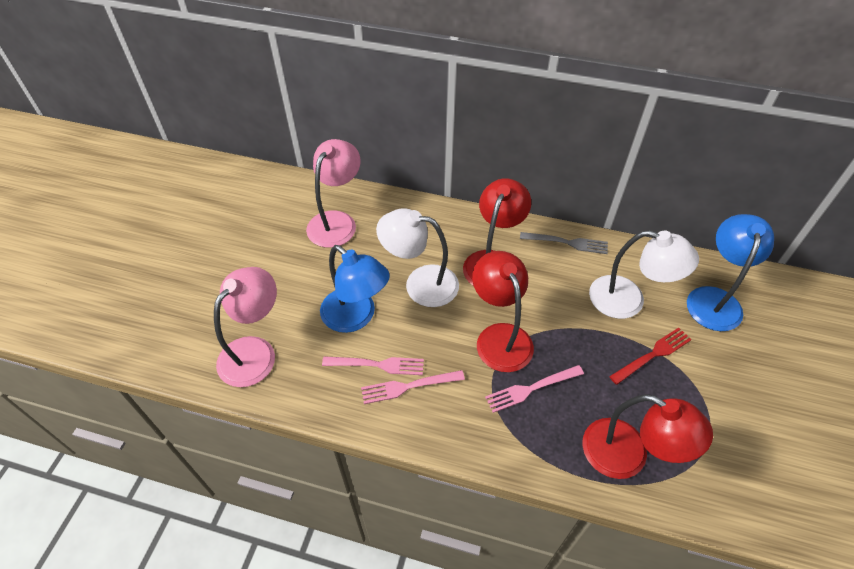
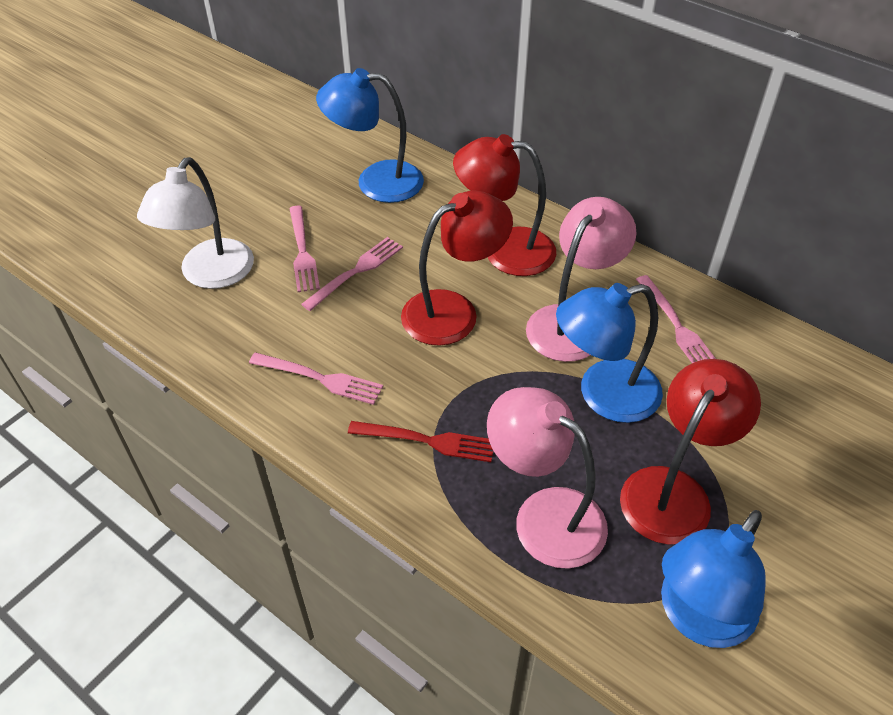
blue lamp: 2 -> 3
grey fork: 1 -> 0
pink fork: 3 -> 4
white lamp: 2 -> 1

